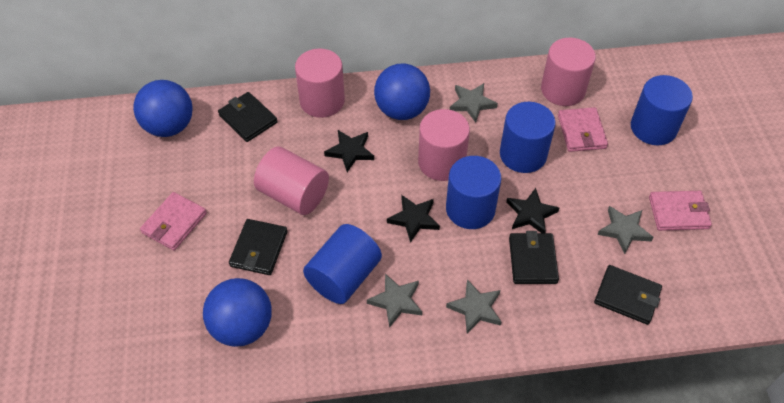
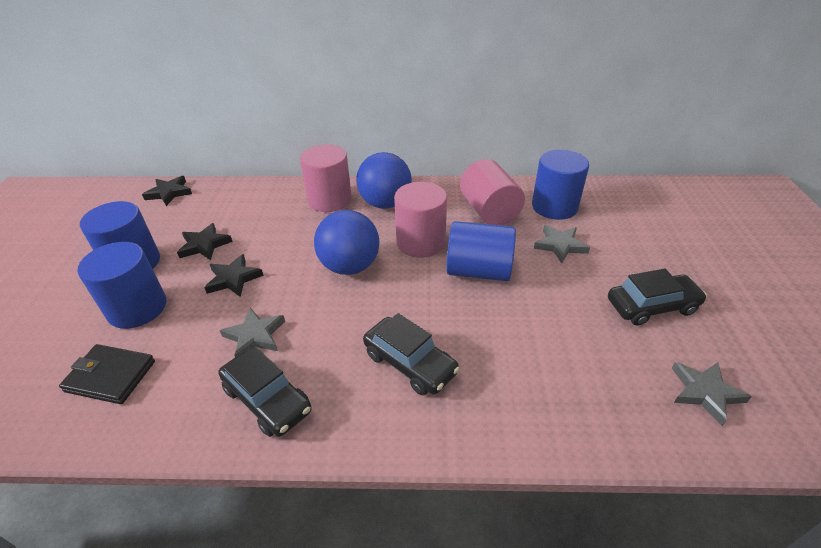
black car: 0 -> 3
black wallet: 4 -> 1
blue ball: 3 -> 2
grey star: 4 -> 3
pink cylinder: 4 -> 3
pink wallet: 3 -> 0

